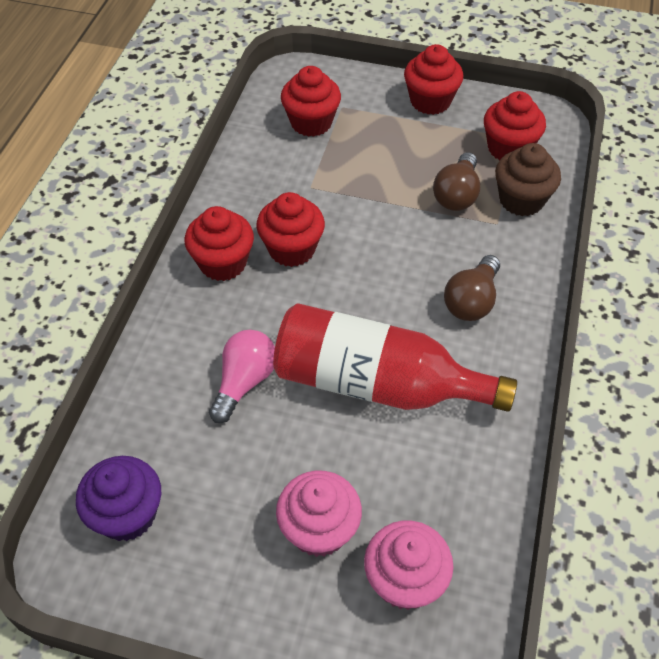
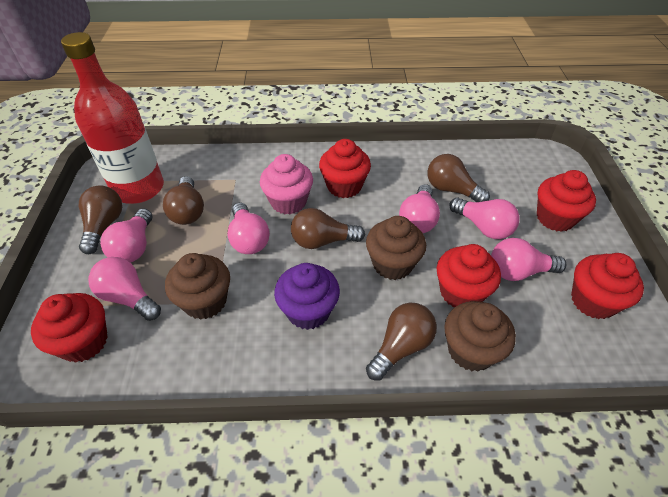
brown cupcake: 1 -> 3
brown light bulb: 2 -> 5
pink cupcake: 2 -> 1
pink light bulb: 1 -> 6

